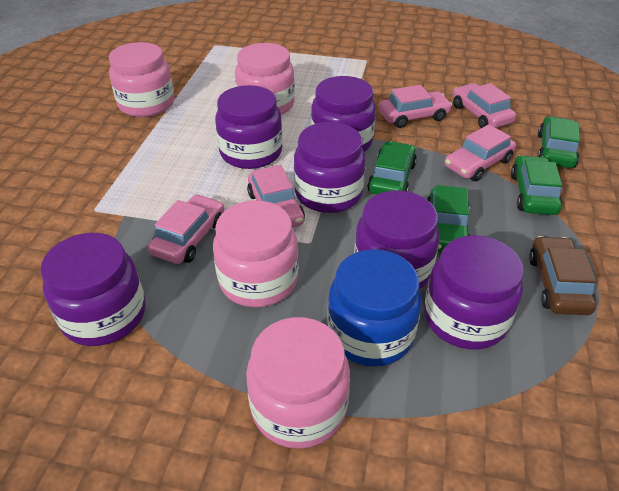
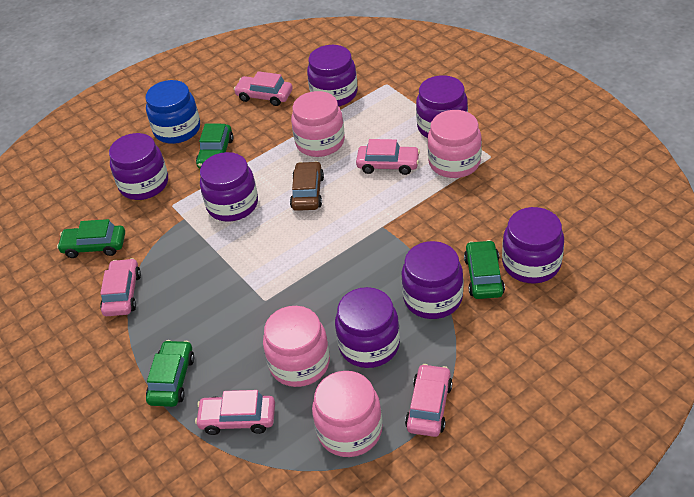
purple jar: 6 -> 7

